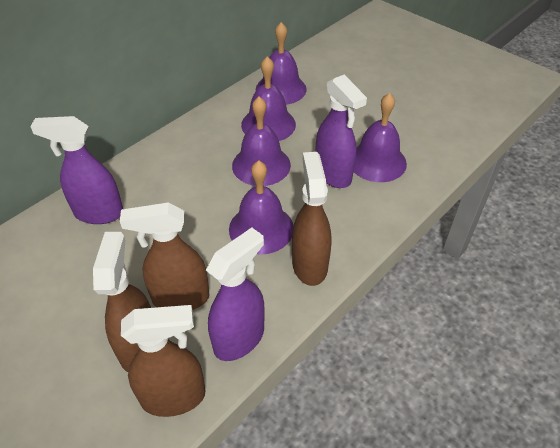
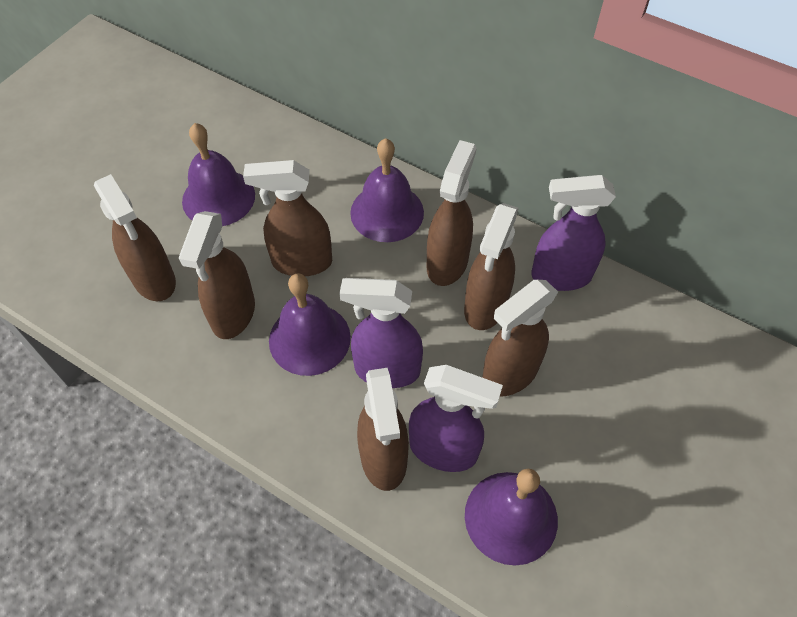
brown spray bottle: 4 -> 7
purple bell: 5 -> 4

